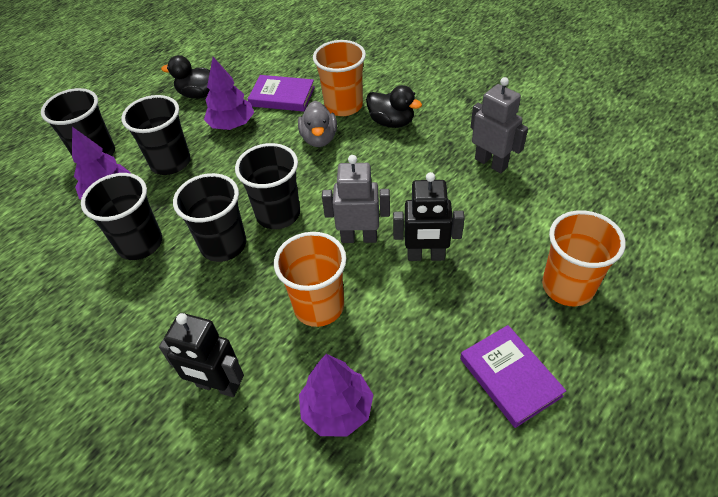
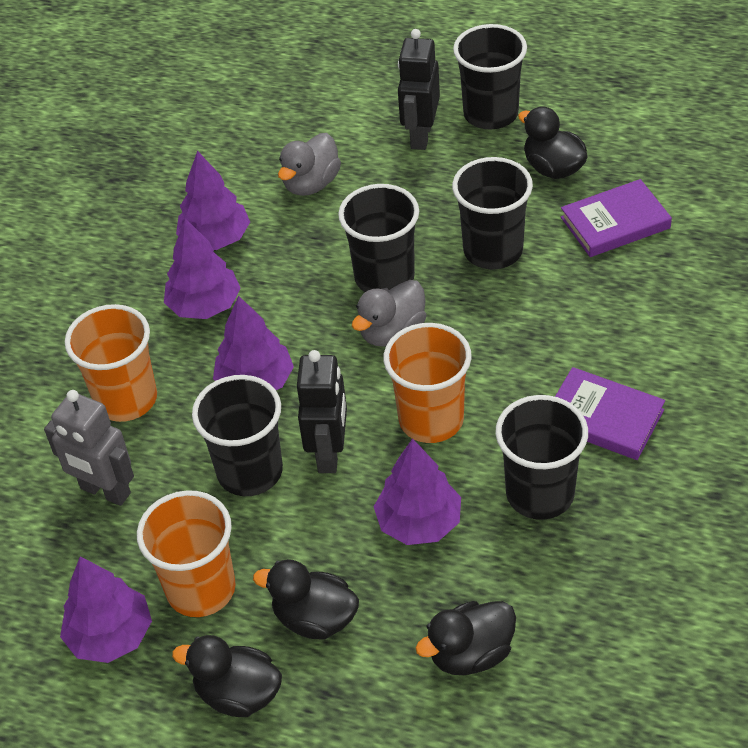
black duck: 2 -> 4
grey duck: 1 -> 2
grey robot: 2 -> 1
purple tree: 3 -> 5

